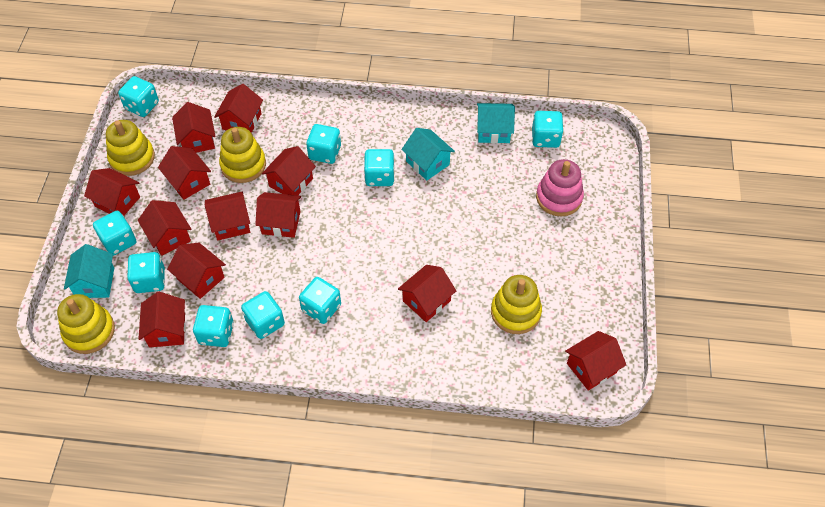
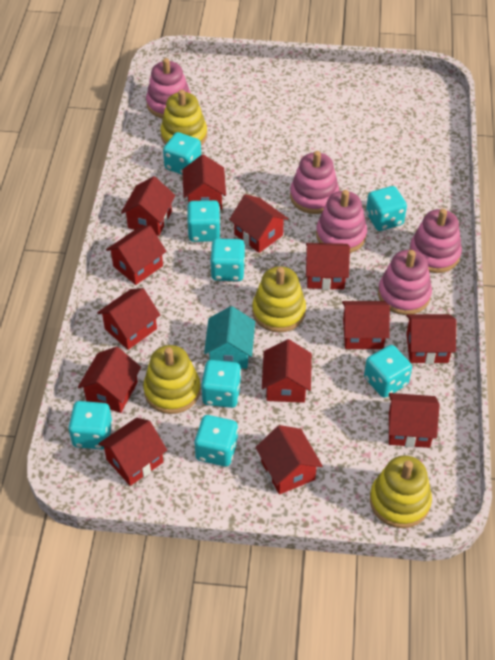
pink stacking toy: 1 -> 5
red house: 12 -> 13
turquoise dice: 9 -> 8
turquoise house: 3 -> 1

